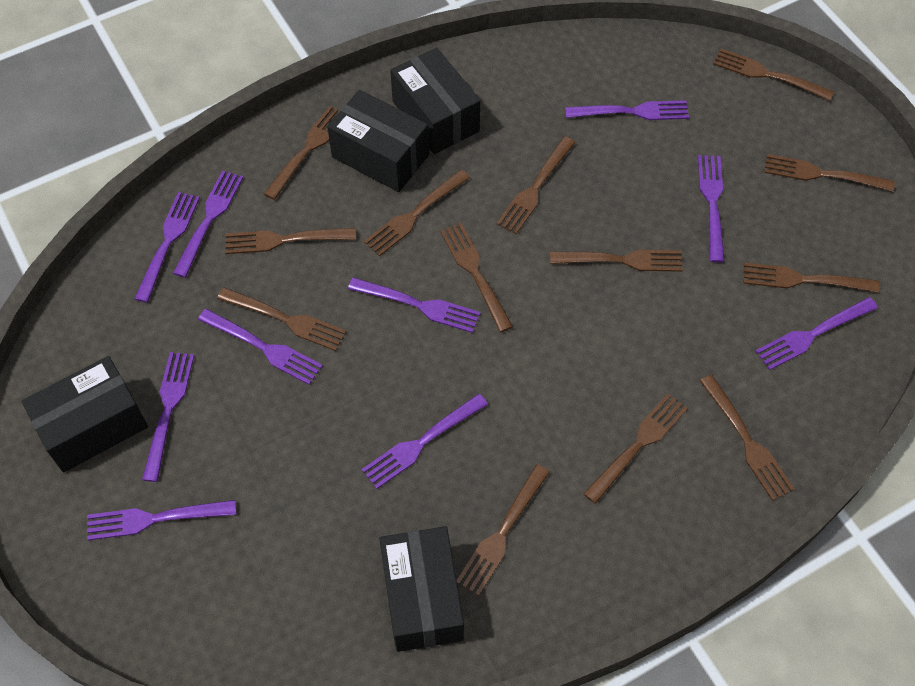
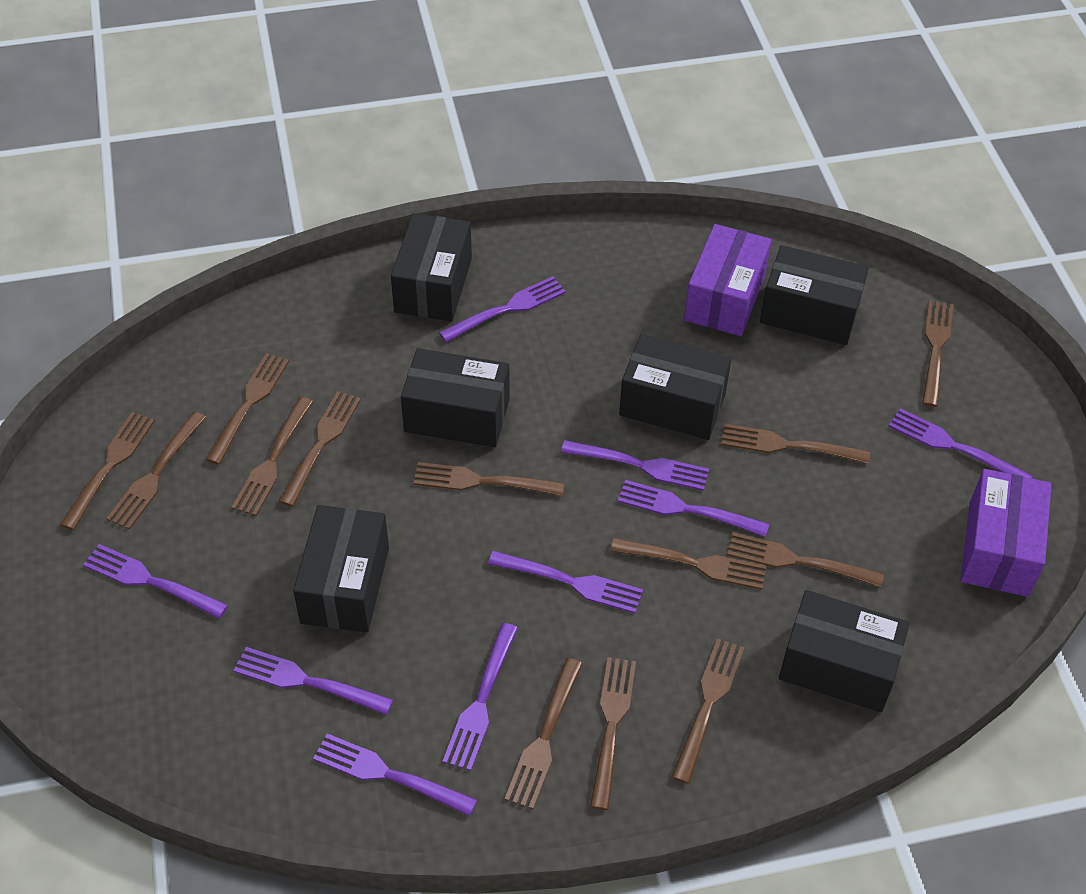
black box: 4 -> 6
purple box: 0 -> 2
purple fork: 10 -> 9

